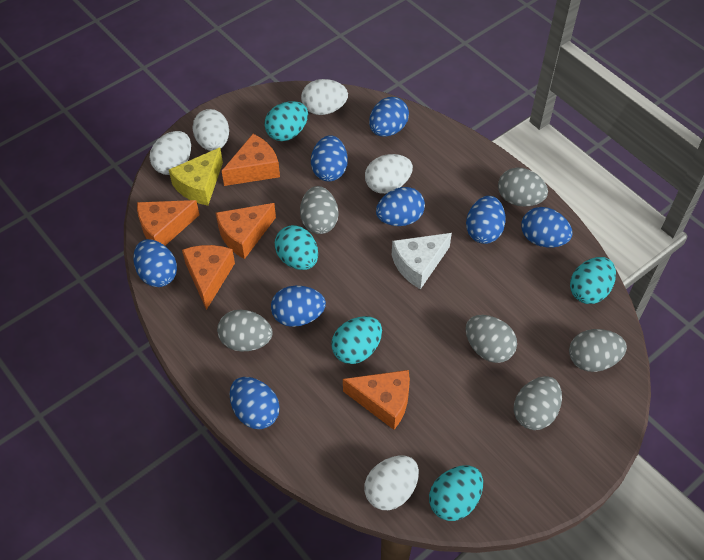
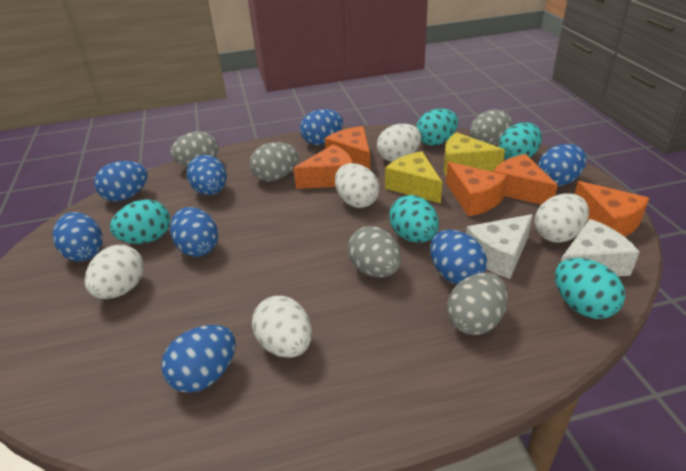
grey egg: 6 -> 5
white cheese: 1 -> 2
yellow cheese: 1 -> 2

